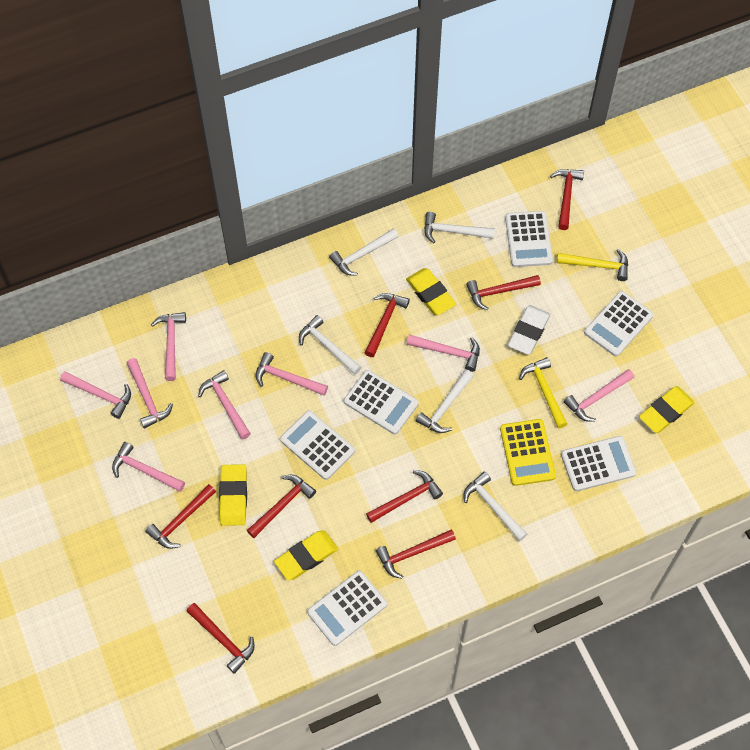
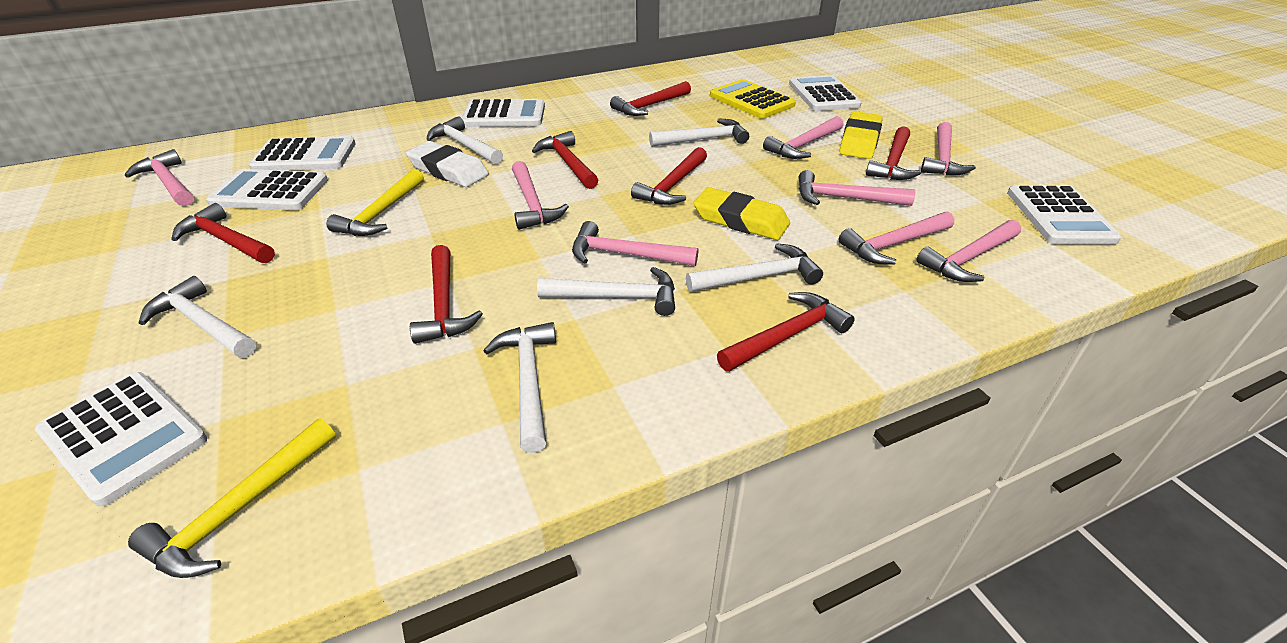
red hammer: 8 -> 7
white hammer: 5 -> 6
yellow eraser: 4 -> 2

